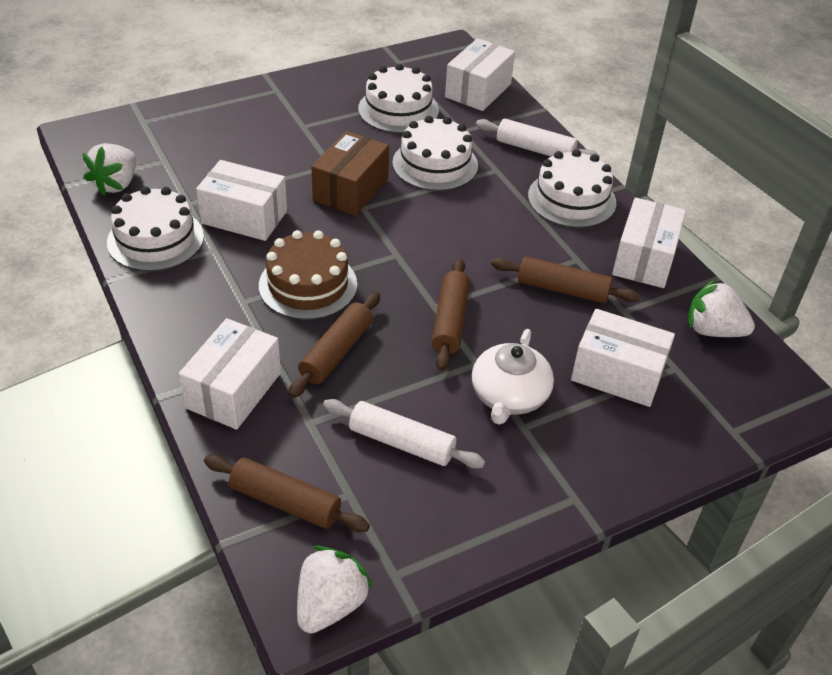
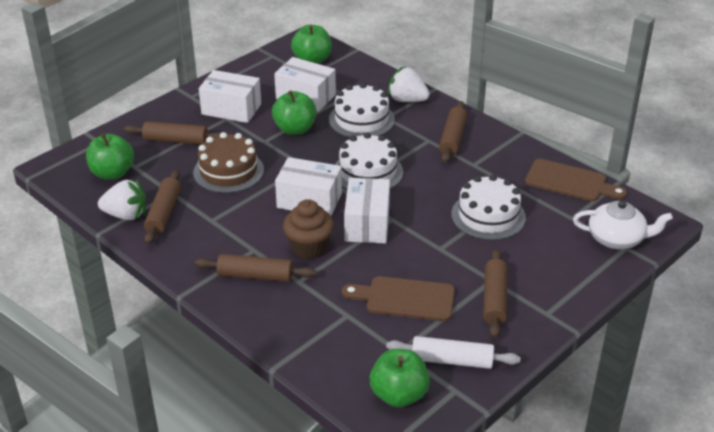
brown box: 1 -> 0
brown cupcake: 0 -> 1
brown cutting board: 0 -> 2
brown rolling pin: 4 -> 5
green apple: 0 -> 4
white box: 5 -> 4
white cake: 4 -> 3
white rolling pin: 2 -> 1
white strawberry: 3 -> 2

